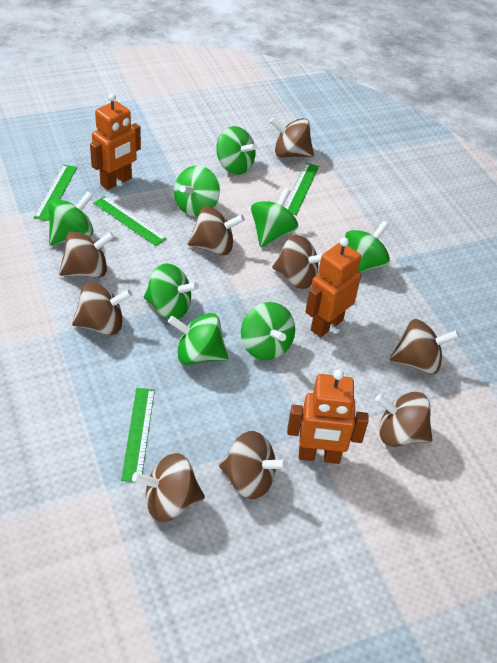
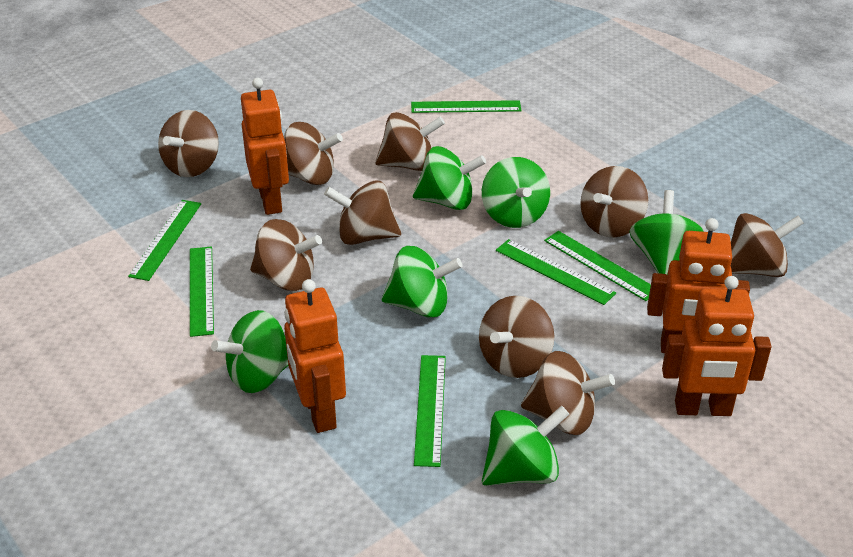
green ruler: 4 -> 6
green spinning top: 8 -> 6
orange robot: 3 -> 4

